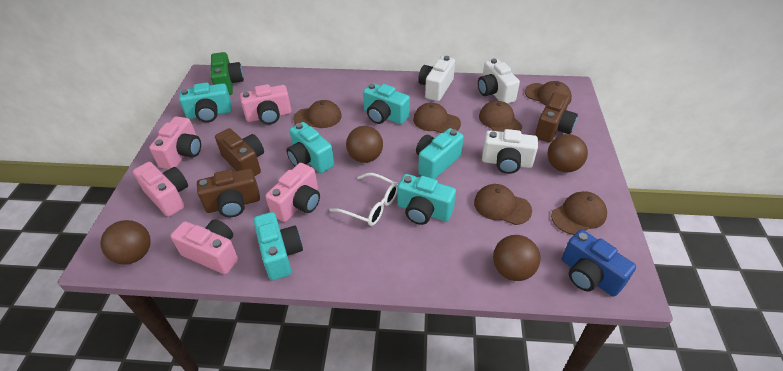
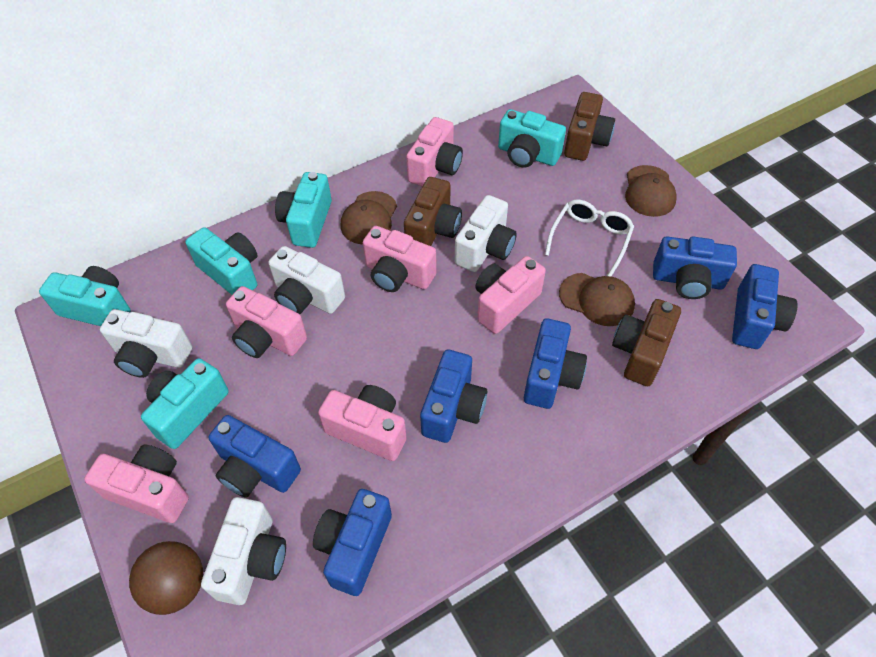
blue camera: 1 -> 6
brown ball: 4 -> 1
brown cap: 6 -> 3
green camera: 1 -> 0
pink camera: 5 -> 6
turquoise camera: 6 -> 5
white camera: 3 -> 4

